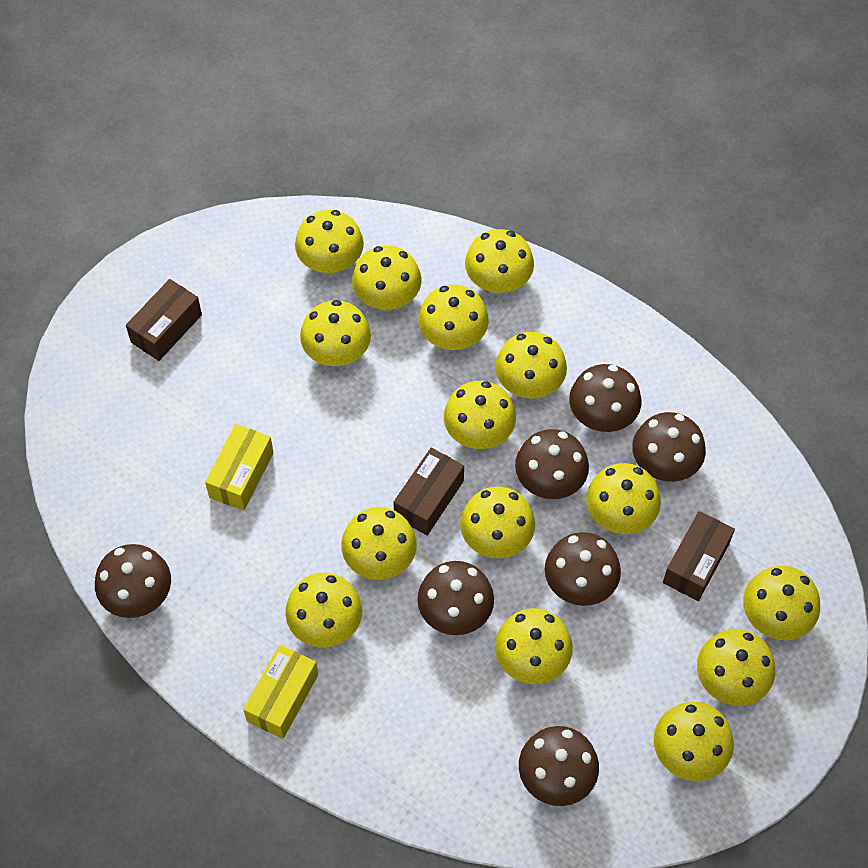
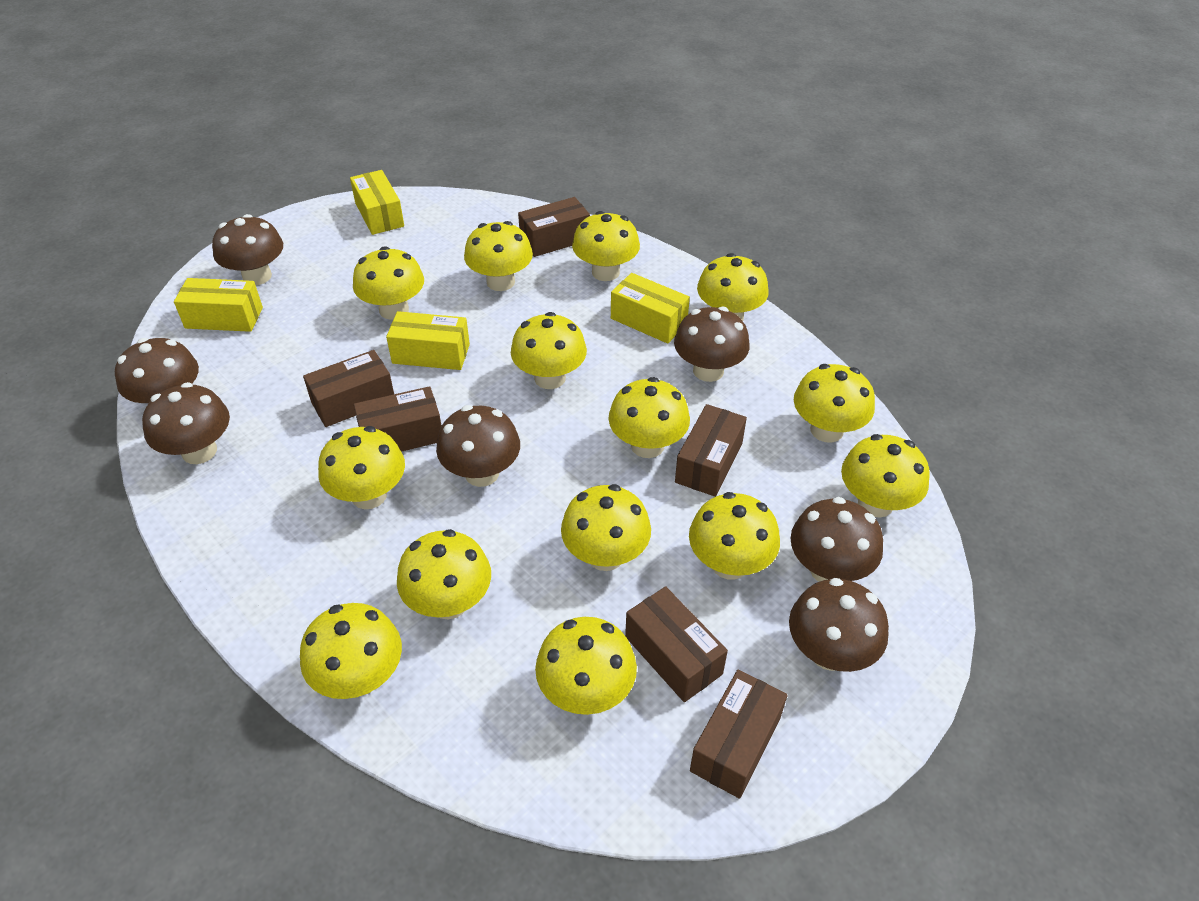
brown box: 3 -> 6
yellow box: 2 -> 4
yellow mushroom: 15 -> 14

